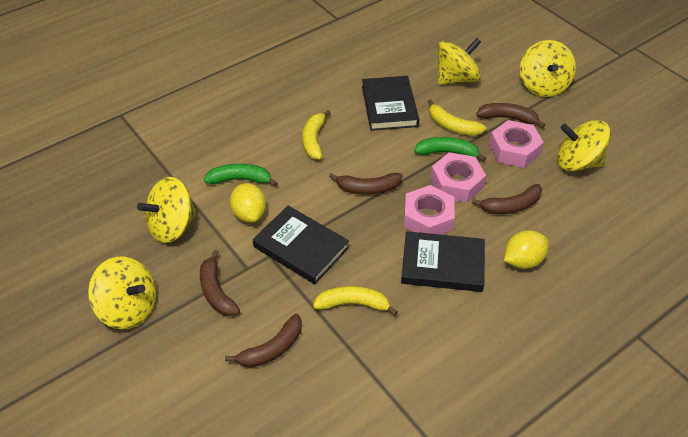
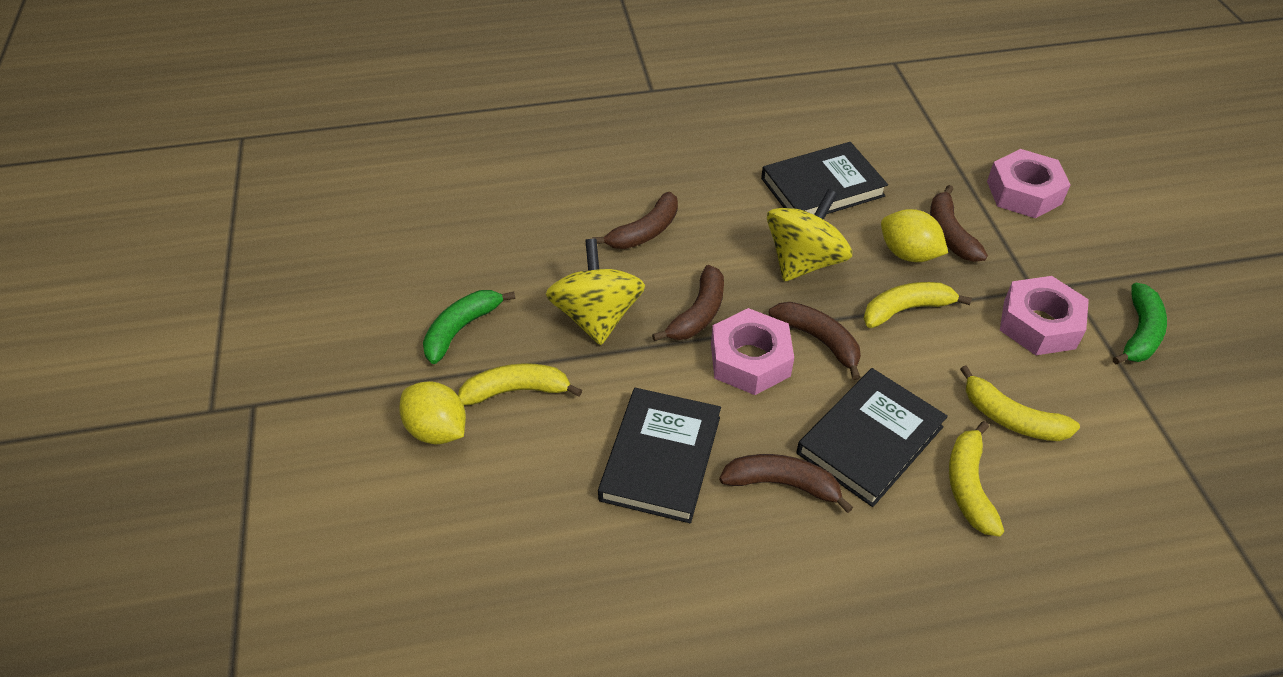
yellow banana: 3 -> 4
yellow spinning top: 5 -> 2

